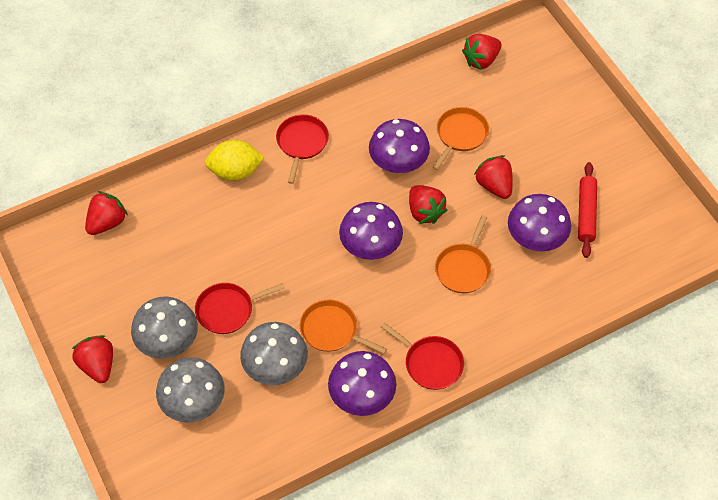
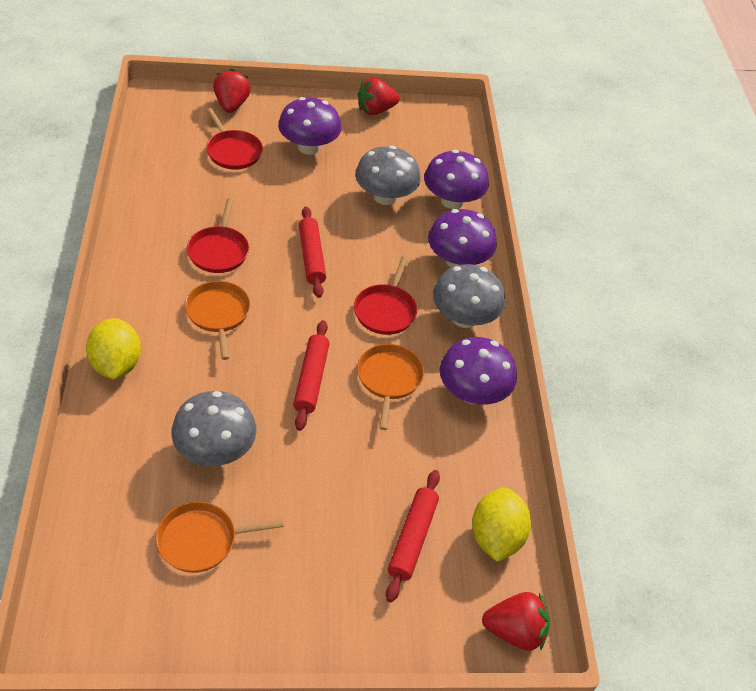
red rolling pin: 1 -> 3
red strawberry: 5 -> 3
yellow lemon: 1 -> 2

